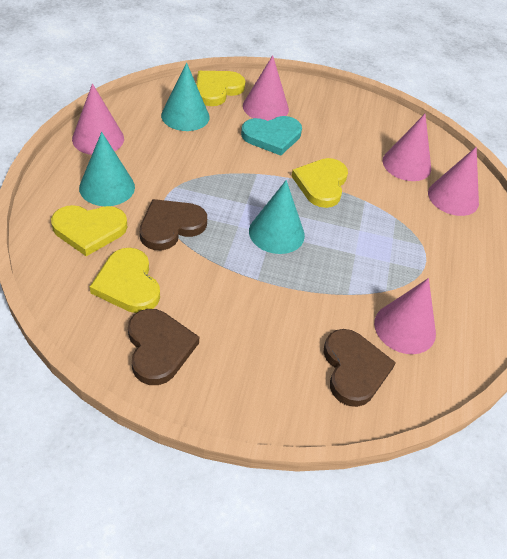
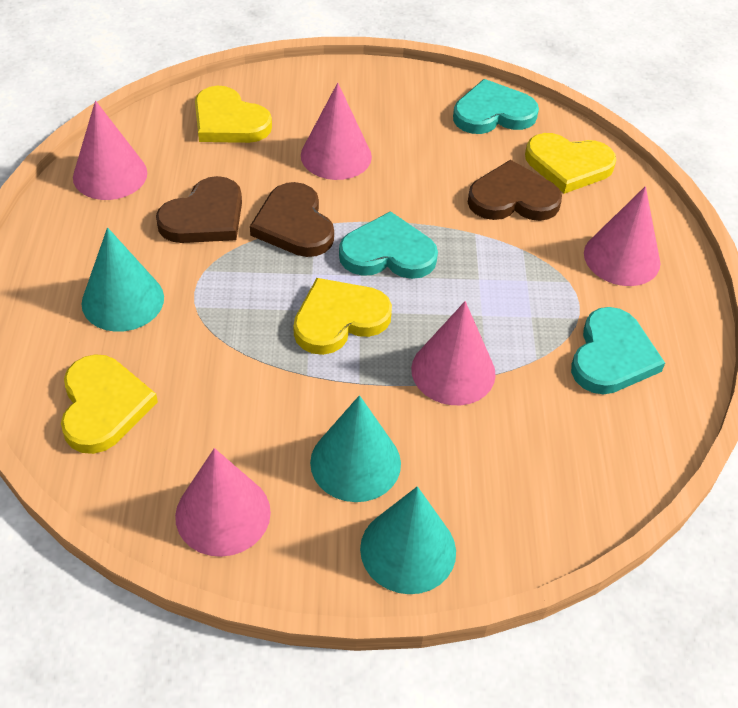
turquoise heart: 1 -> 3

